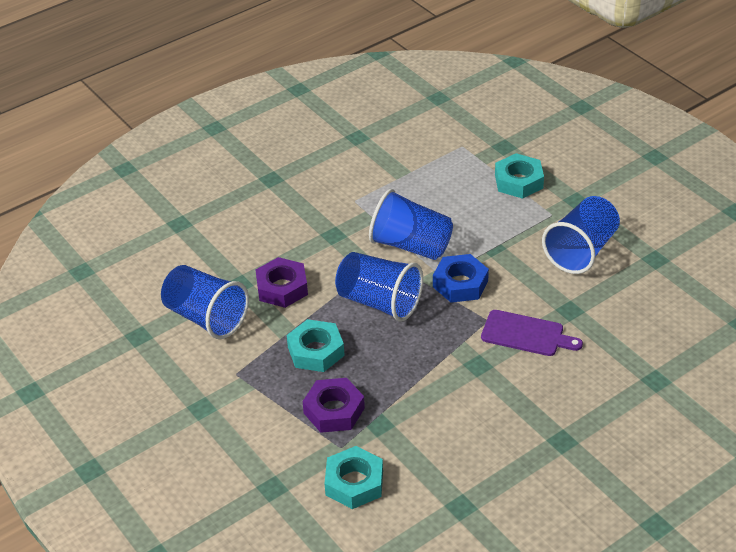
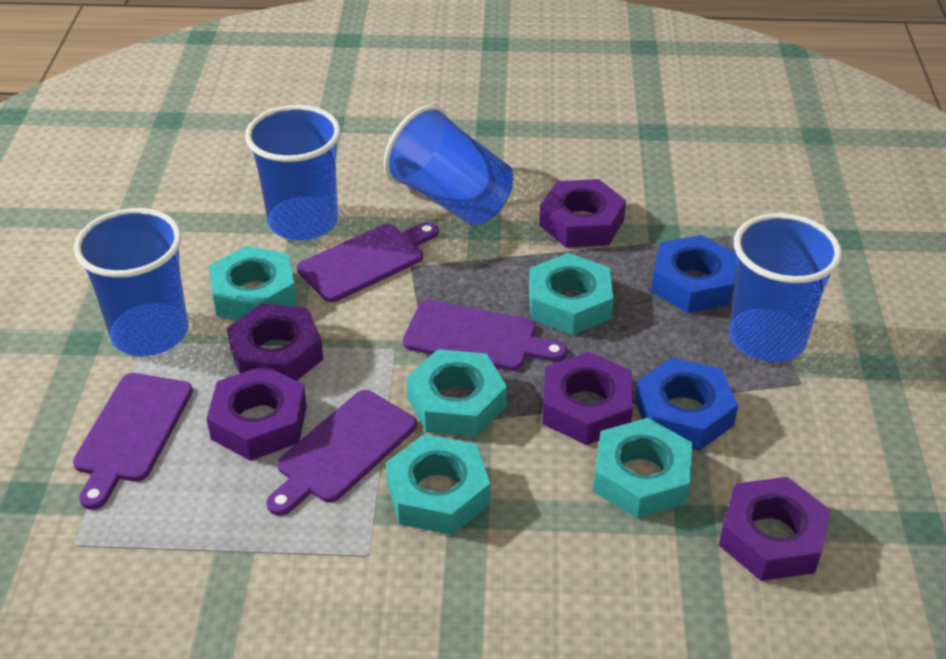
blue nut: 1 -> 2
purple cutting board: 1 -> 4
purple nut: 2 -> 5
turquoise nut: 3 -> 5

